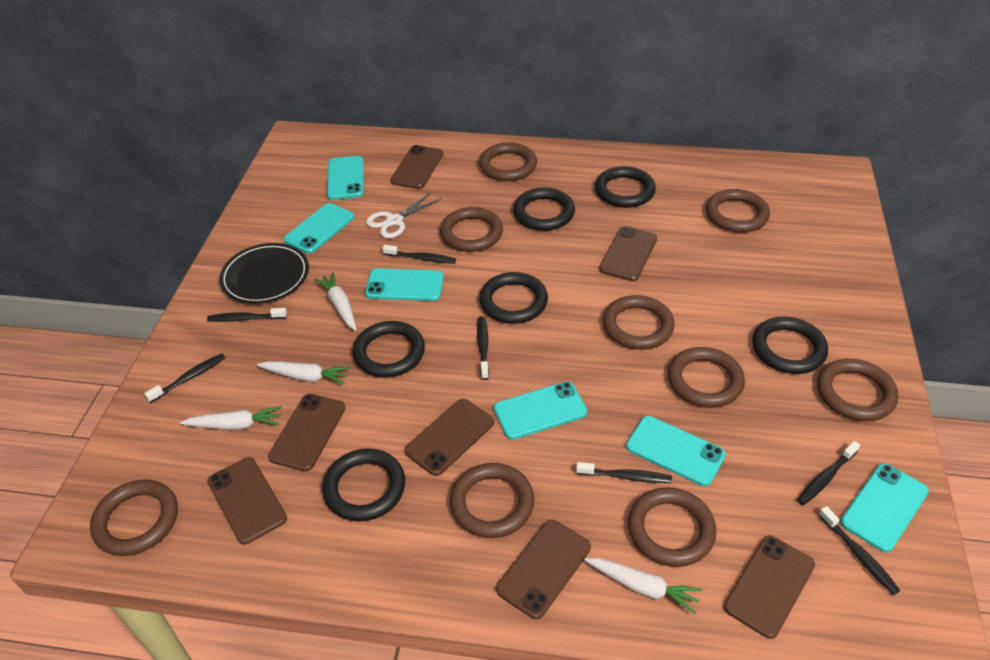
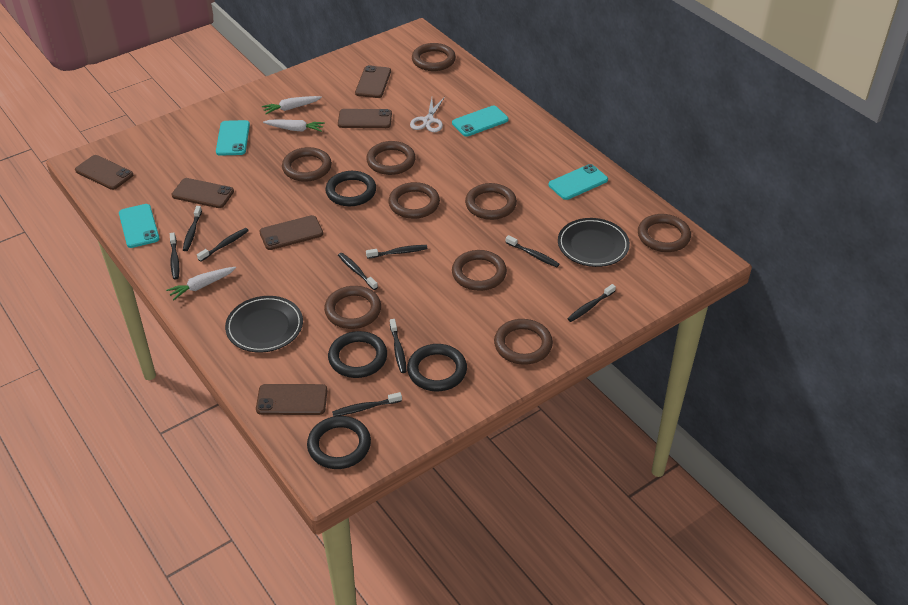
black plate: 1 -> 2
black ring: 6 -> 4
black toothbrush: 7 -> 9
brown phone: 7 -> 6
turquoise phone: 6 -> 4
white carrot: 4 -> 3

